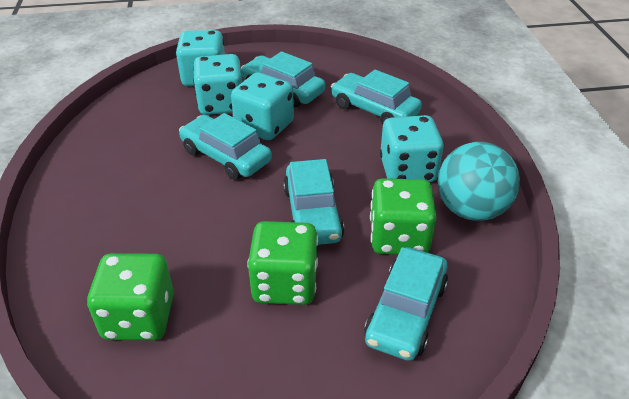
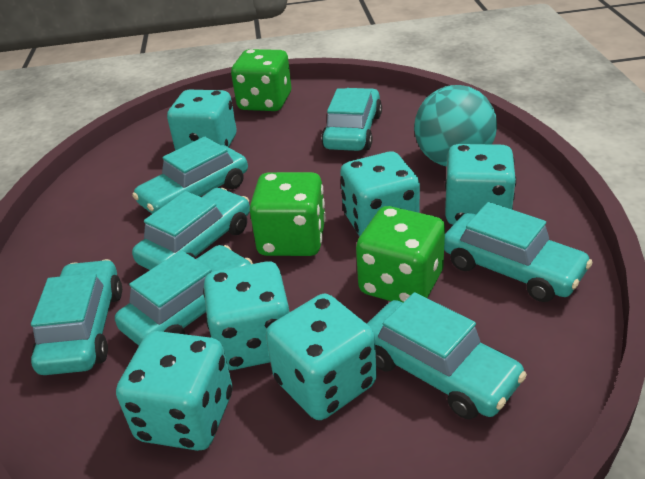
turquoise car: 5 -> 7
turquoise dice: 4 -> 6

